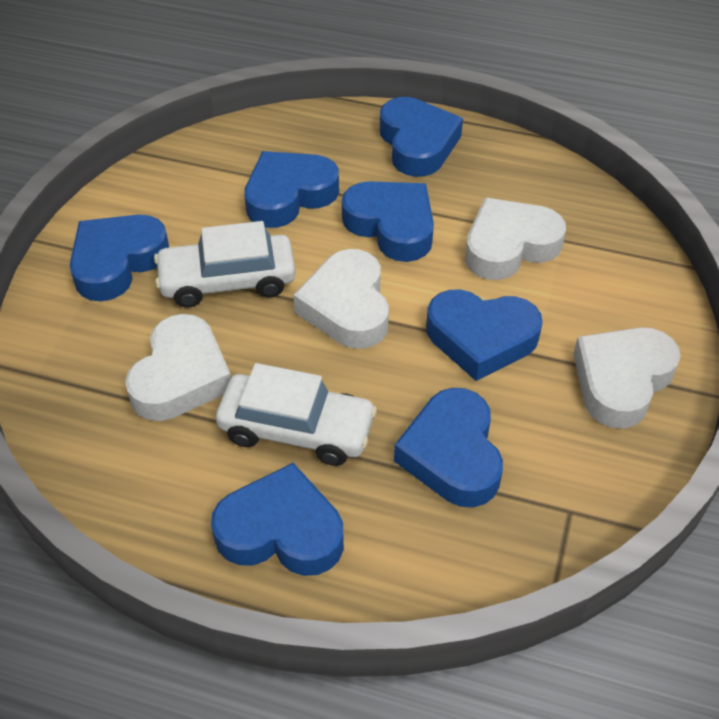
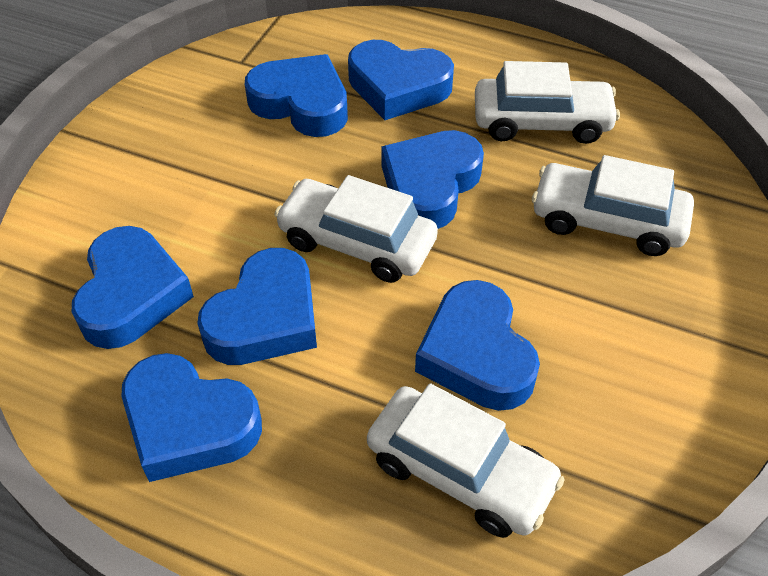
white car: 2 -> 4
white heart: 4 -> 0

